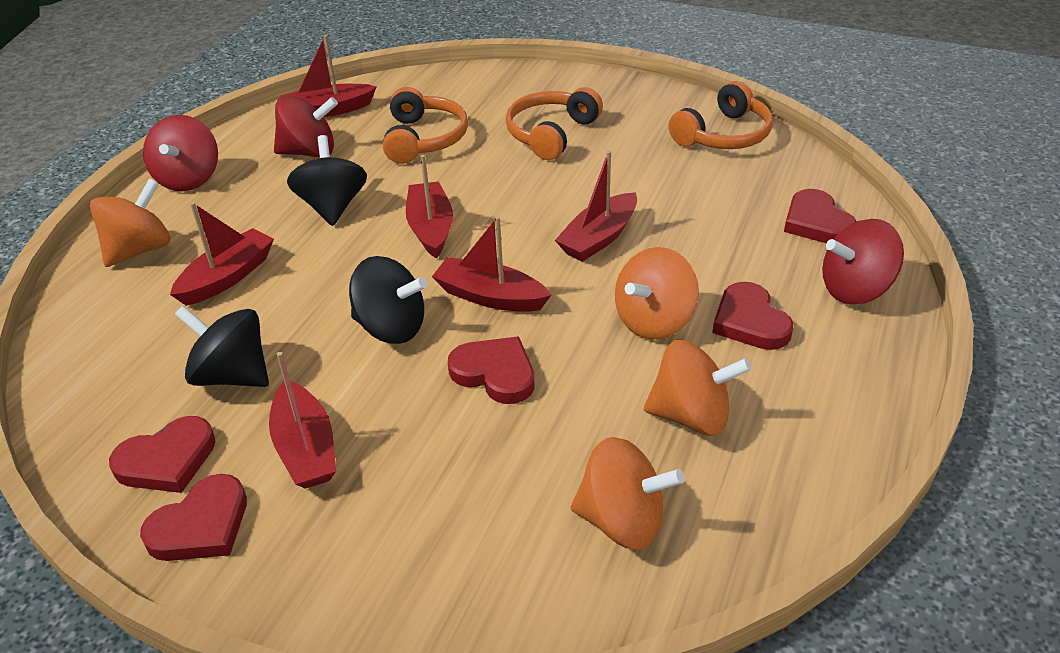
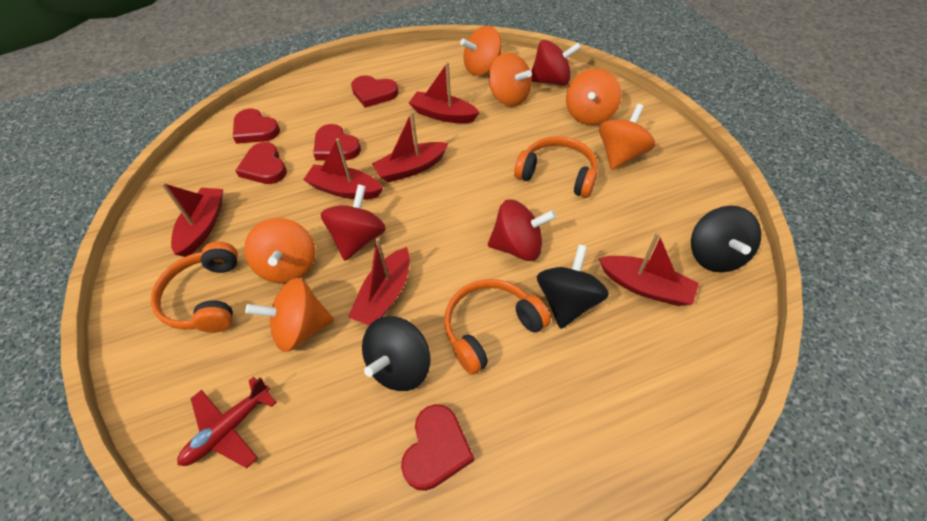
orange spinning top: 4 -> 6
red plane: 0 -> 1

